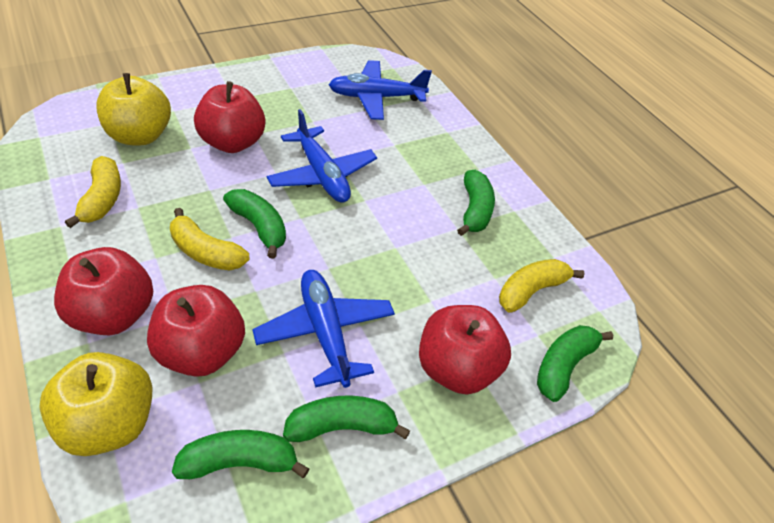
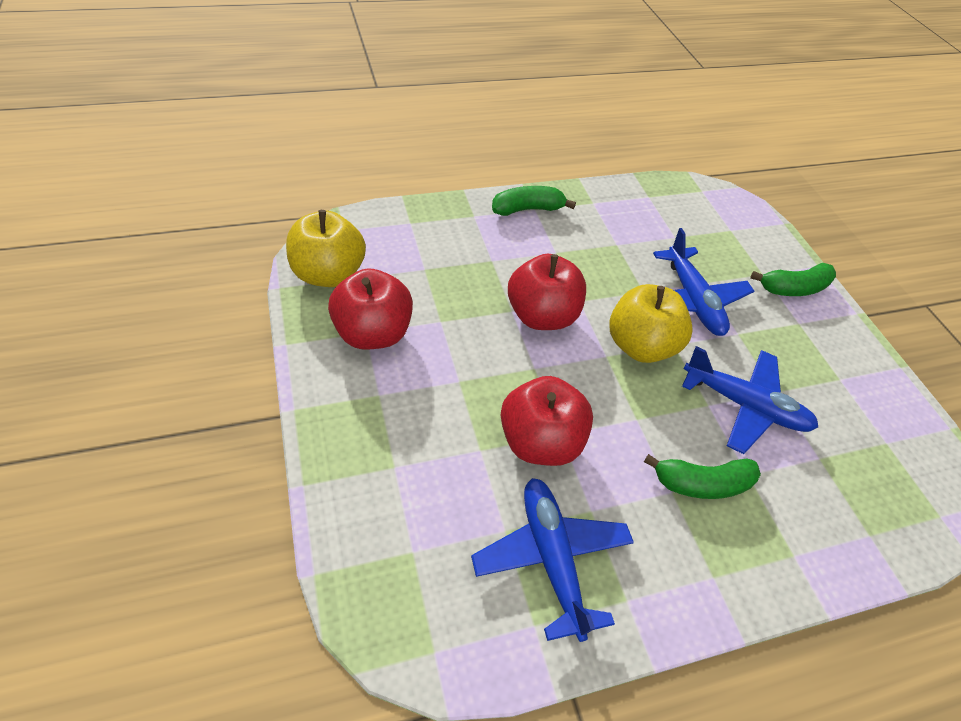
green banana: 5 -> 3
red apple: 4 -> 3
yellow banana: 3 -> 0

